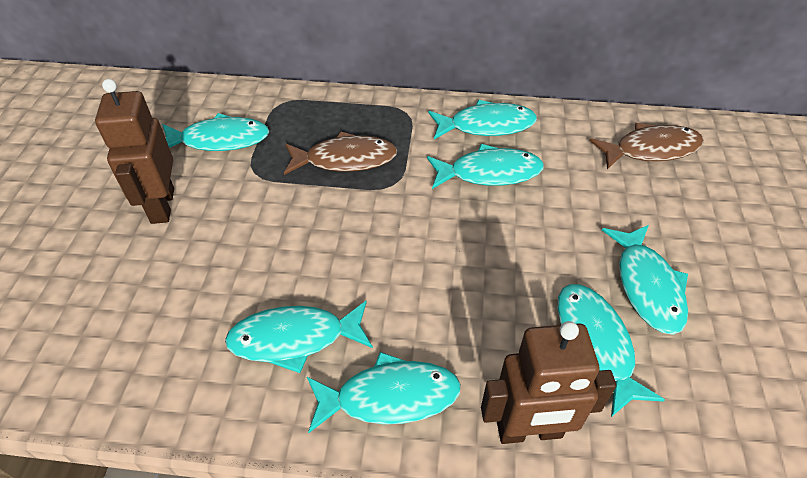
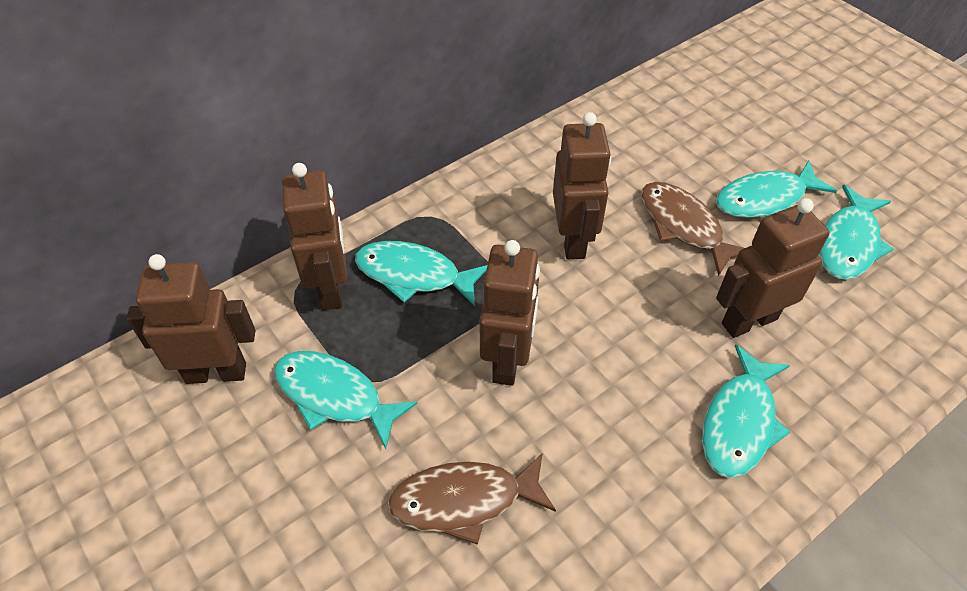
brown robot: 2 -> 5
turquoise fish: 7 -> 5

